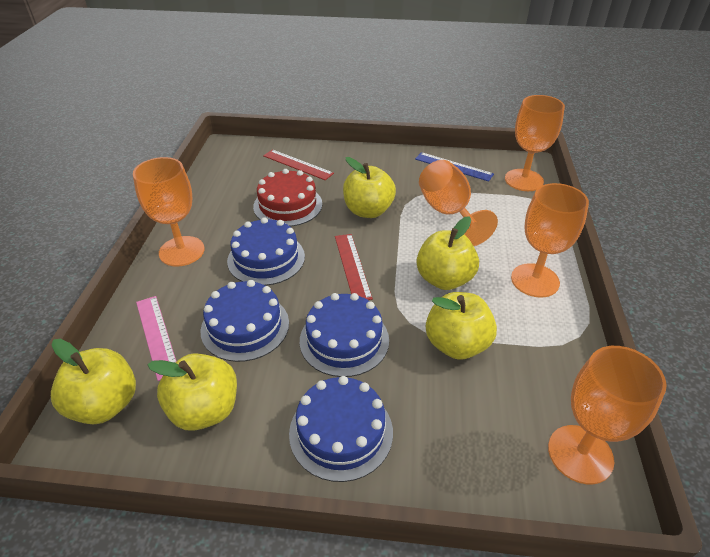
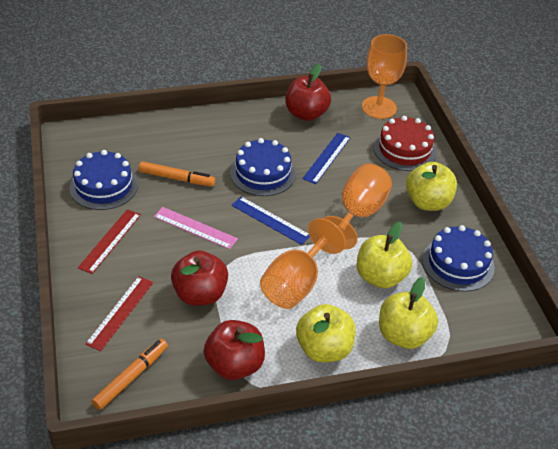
blue cake: 4 -> 3
blue ruler: 1 -> 2
orange goblet: 5 -> 3
orange marker: 0 -> 2
red apple: 0 -> 3
yellow apple: 5 -> 4

